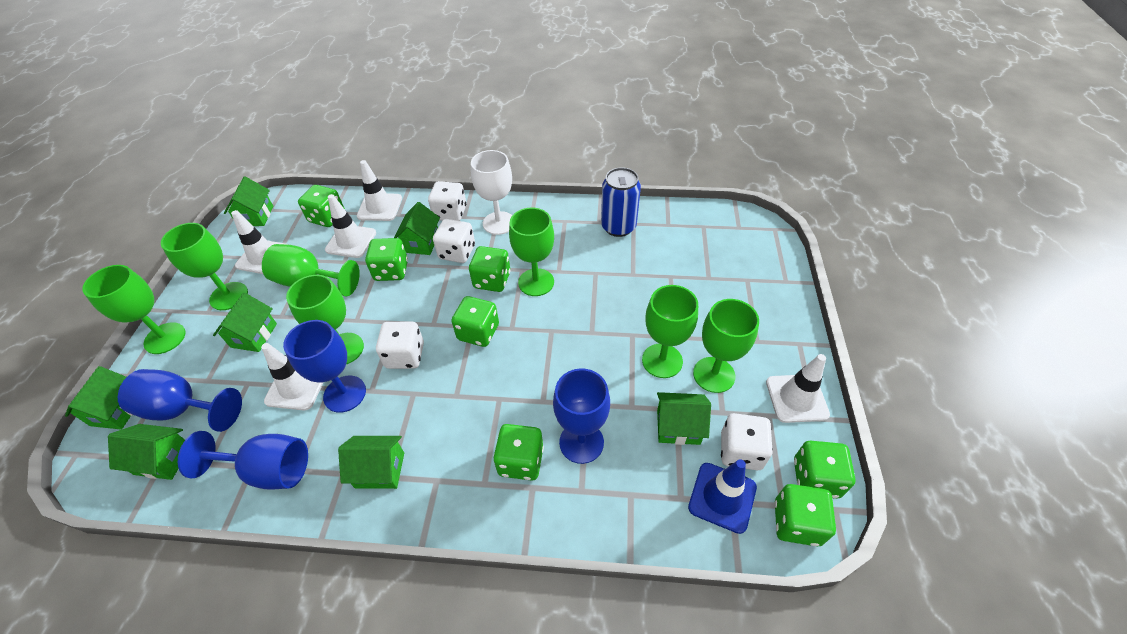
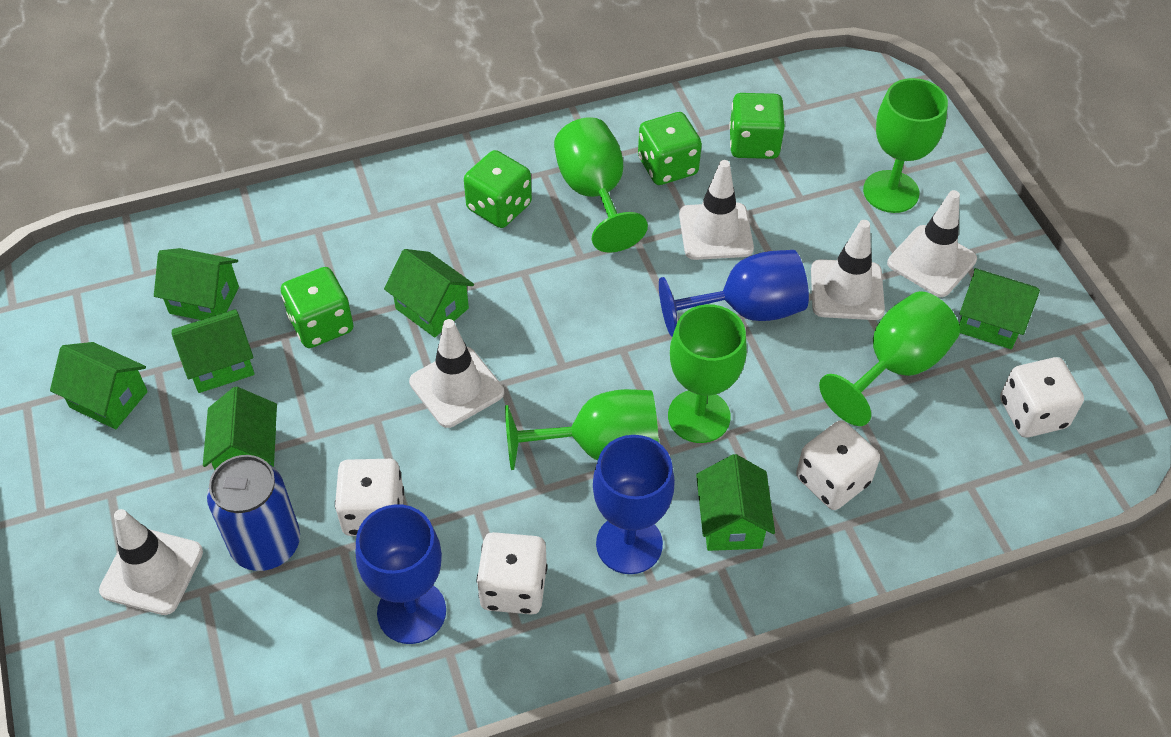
blue goblet: 4 -> 3
blue traffic cone: 1 -> 0
green dice: 7 -> 4
green goblet: 7 -> 5
white goblet: 1 -> 0

